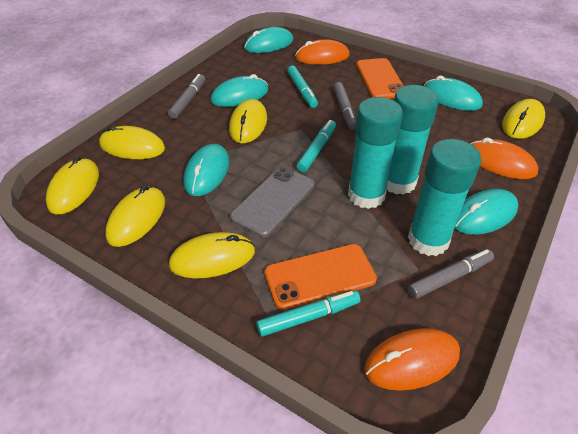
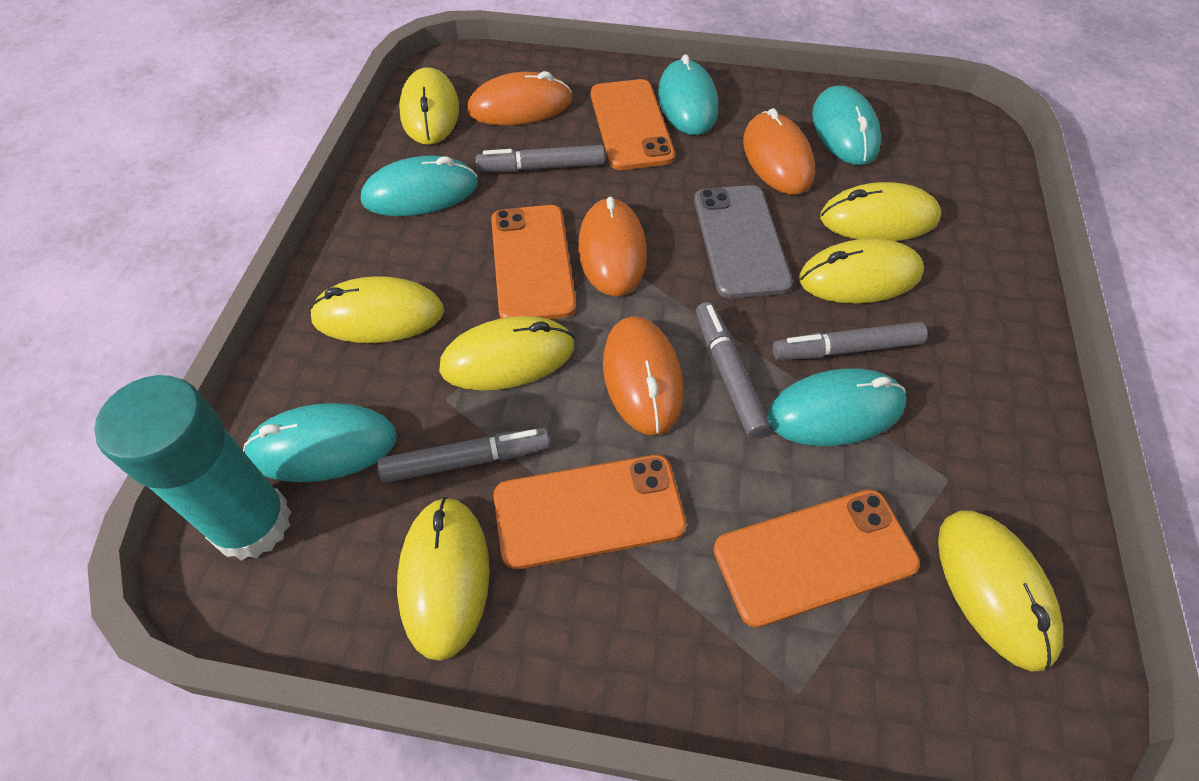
grey marker: 3 -> 4
orange mouse: 3 -> 4
orange phone: 2 -> 4
turquoise glue stick: 3 -> 1
turquoise marker: 3 -> 0
yellow mouse: 6 -> 7

